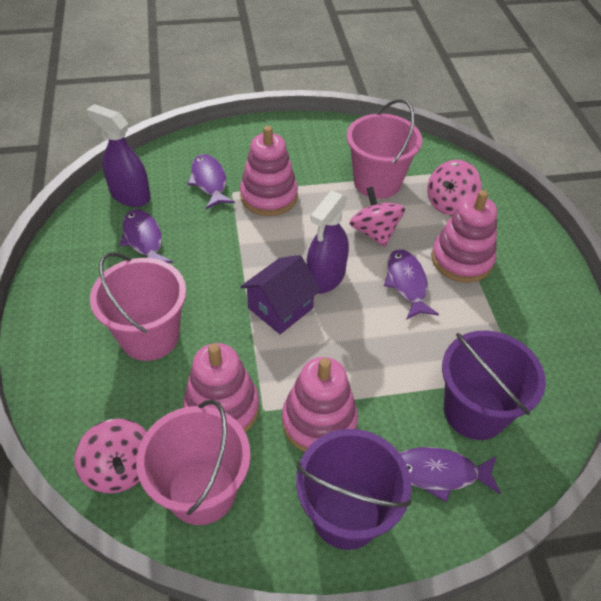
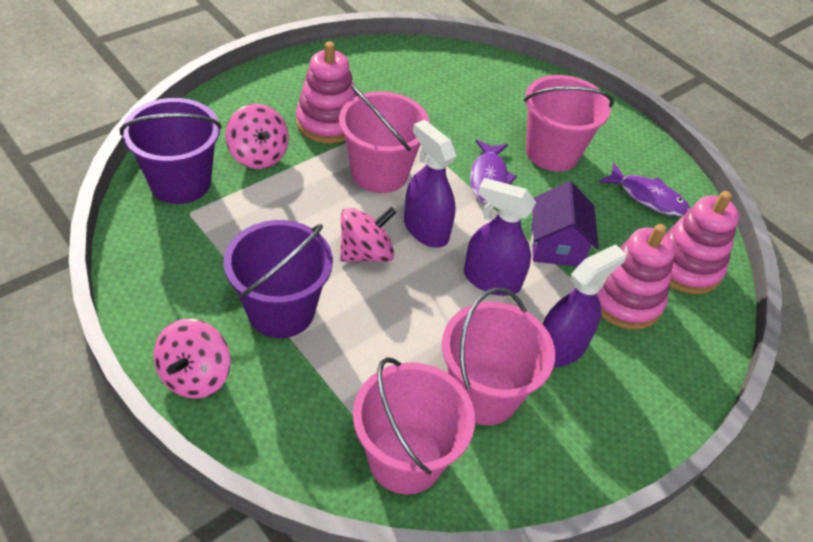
pink bucket: 3 -> 4
pink stacking toy: 4 -> 3
purple fish: 4 -> 2
purple spray bottle: 2 -> 3

